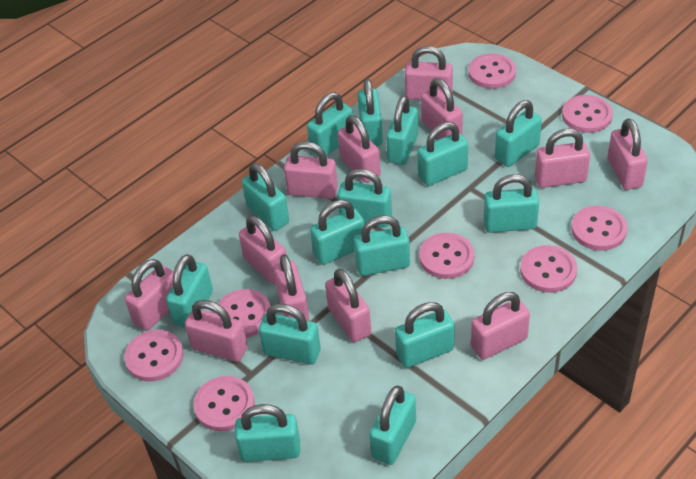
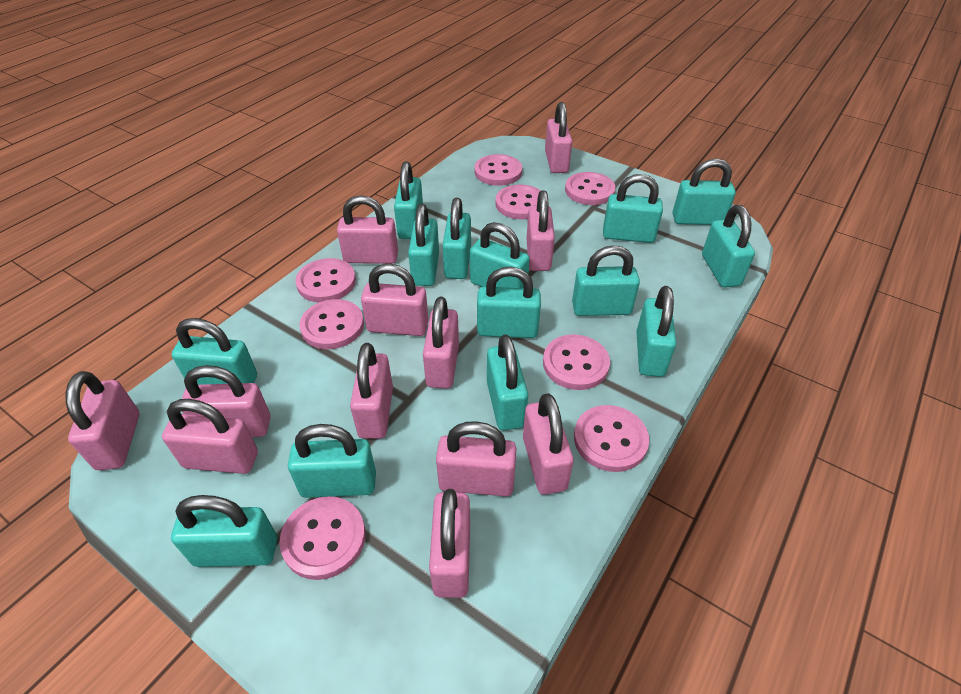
turquoise padlock: 15 -> 14

